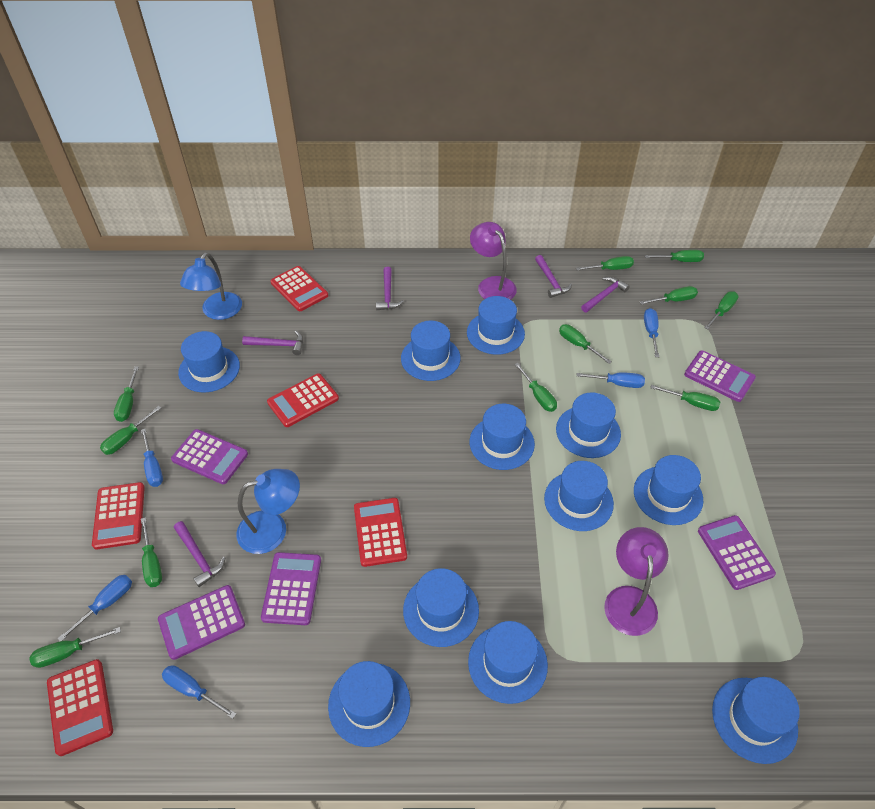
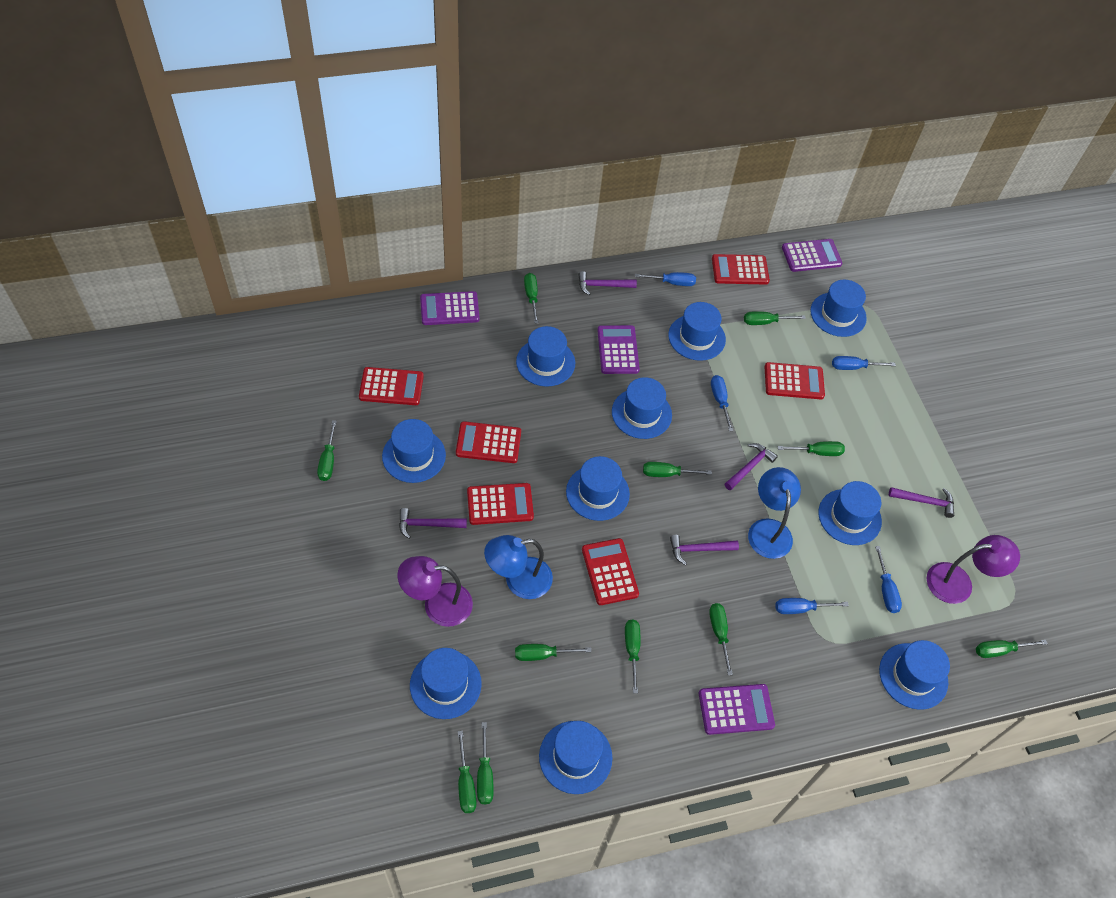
blue hat: 11 -> 10
purple calculator: 5 -> 4
red calculator: 5 -> 6

